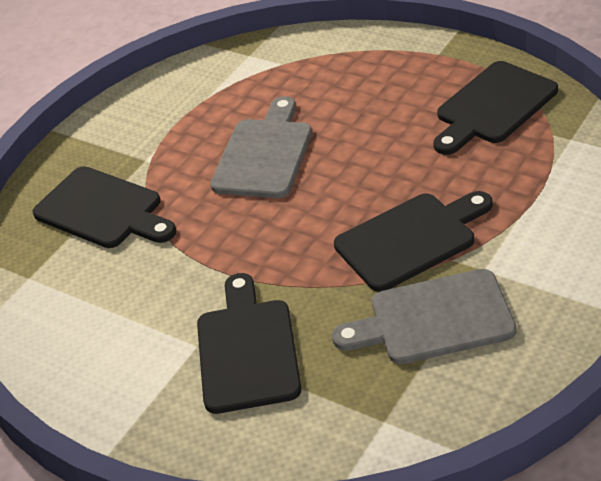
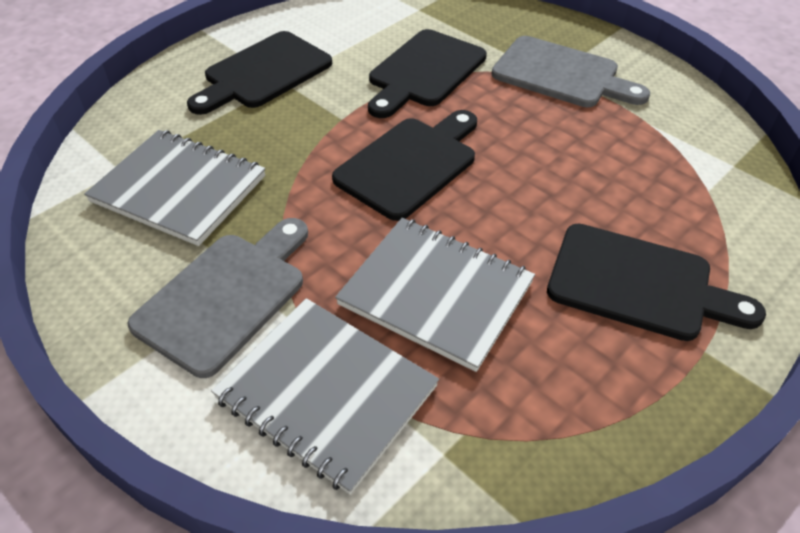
grey notebook: 0 -> 3

